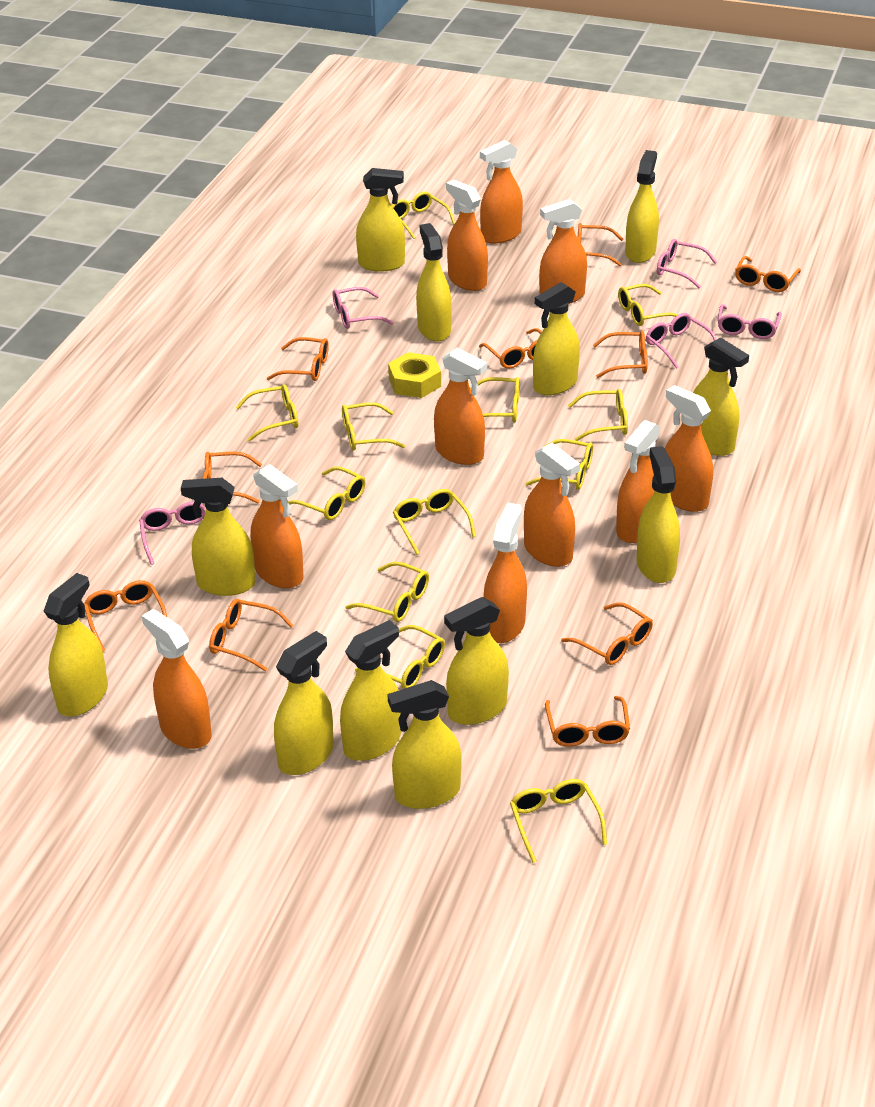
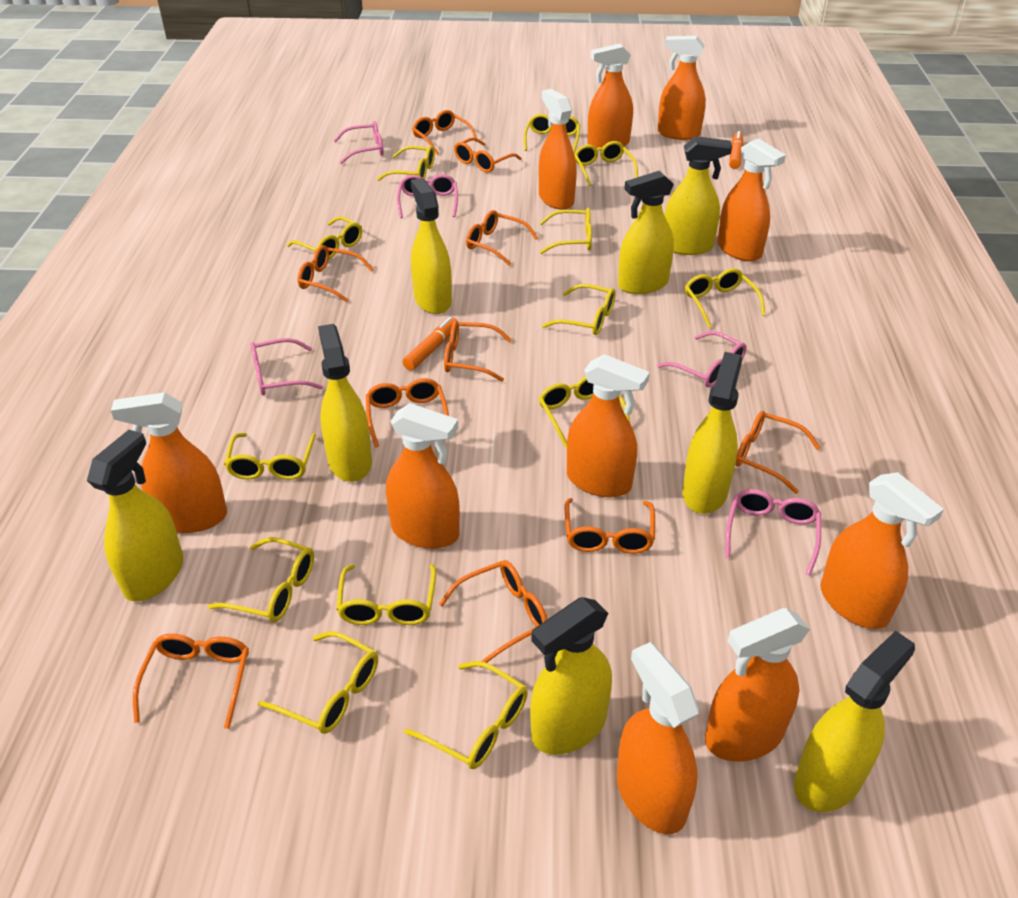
orange marker: 0 -> 2
yellow glasses: 12 -> 13
yellow nut: 1 -> 0
yellow spray bottle: 12 -> 8

